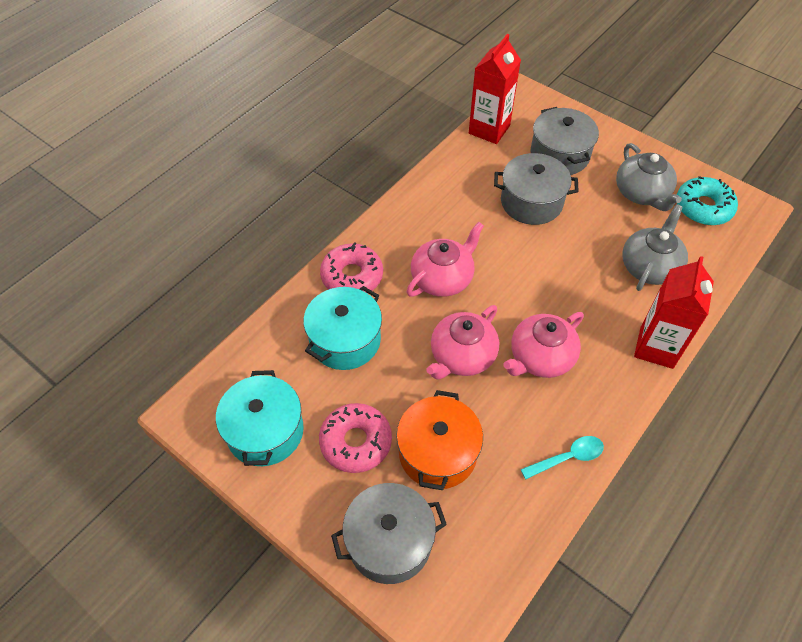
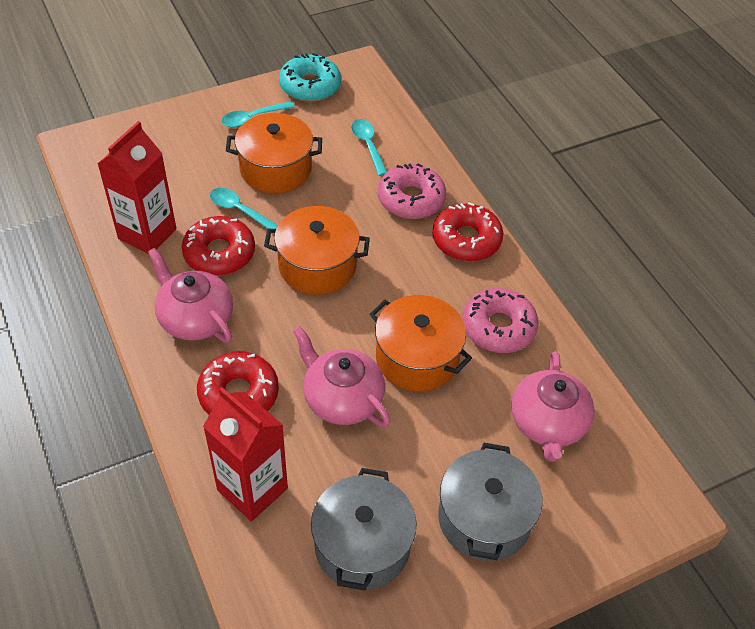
grey pot: 3 -> 2
grey teapot: 2 -> 0
orange pot: 1 -> 3
red donut: 0 -> 3
turquoise pot: 2 -> 0
turquoise spoon: 1 -> 3

